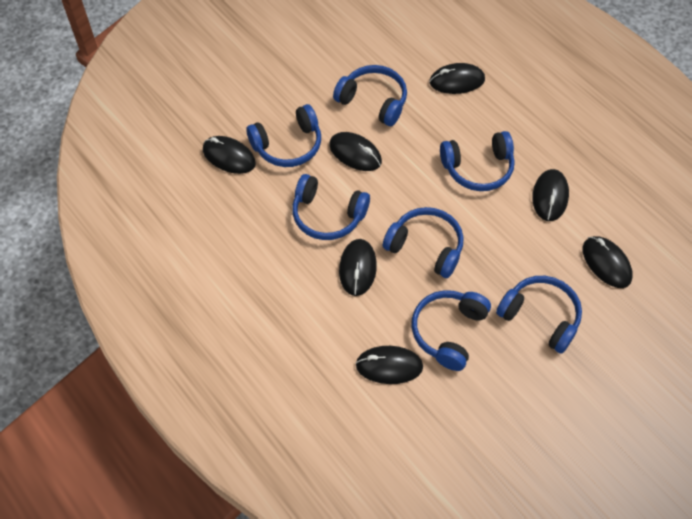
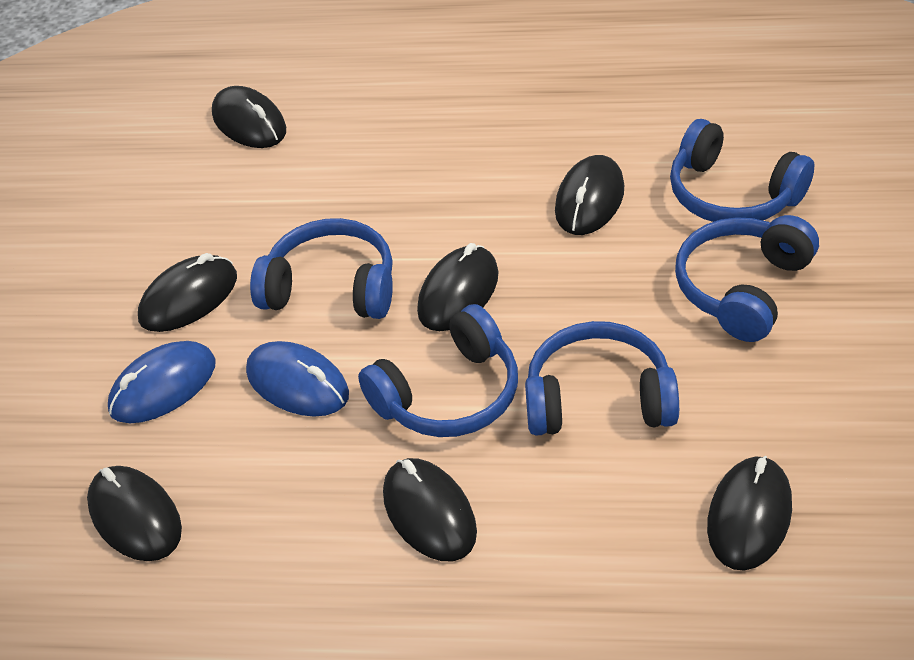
blue headphones: 7 -> 5
blue mouse: 0 -> 2

